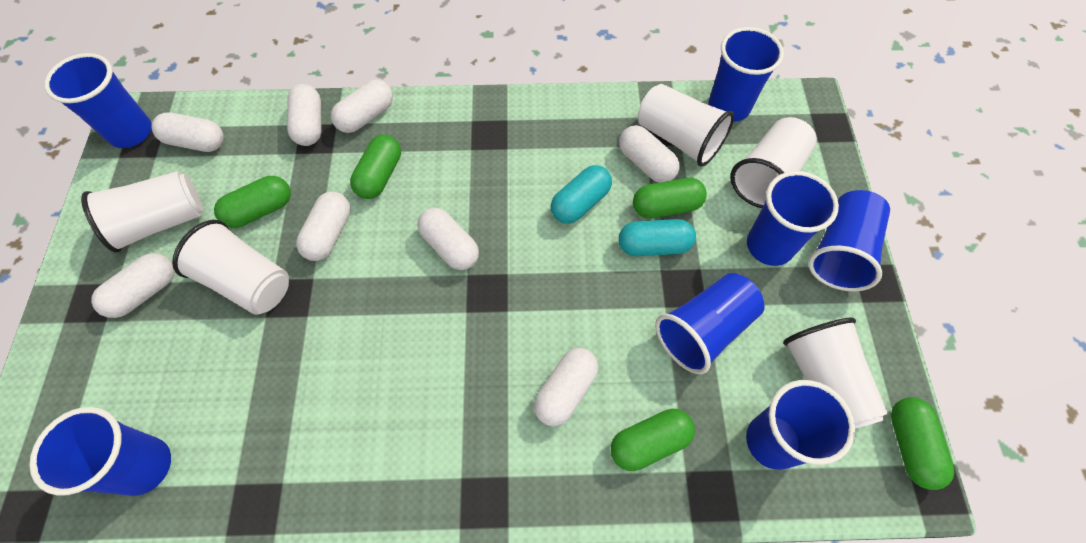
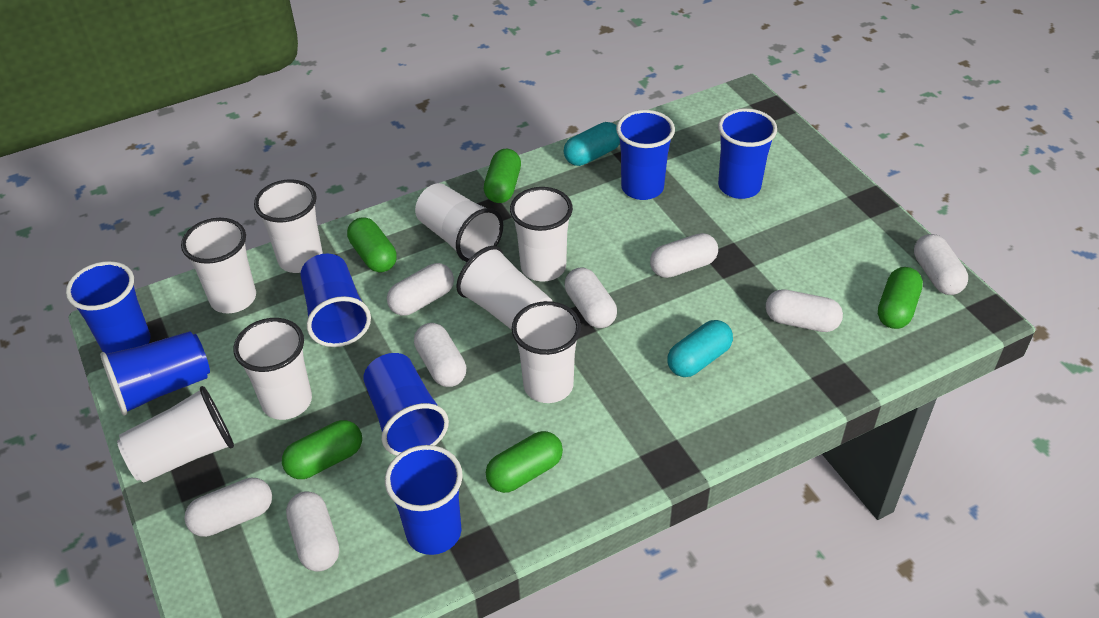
white cup: 5 -> 8

